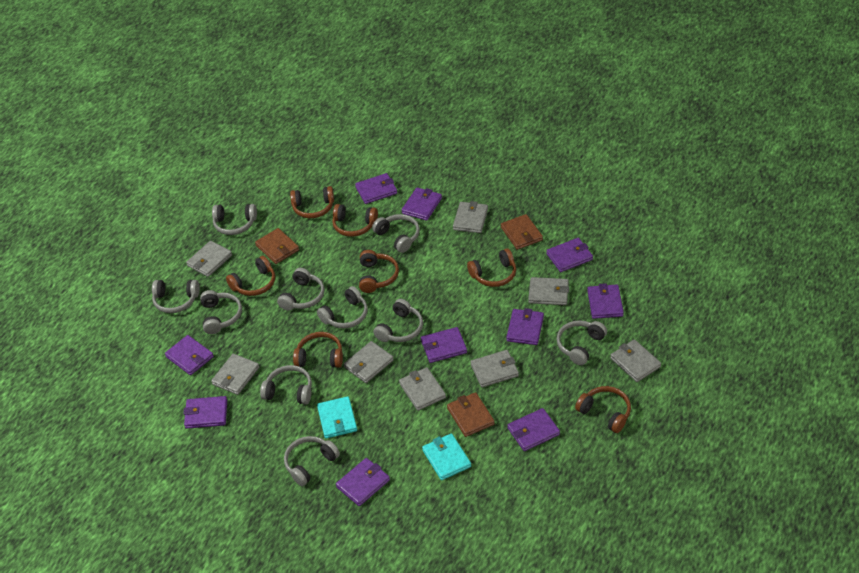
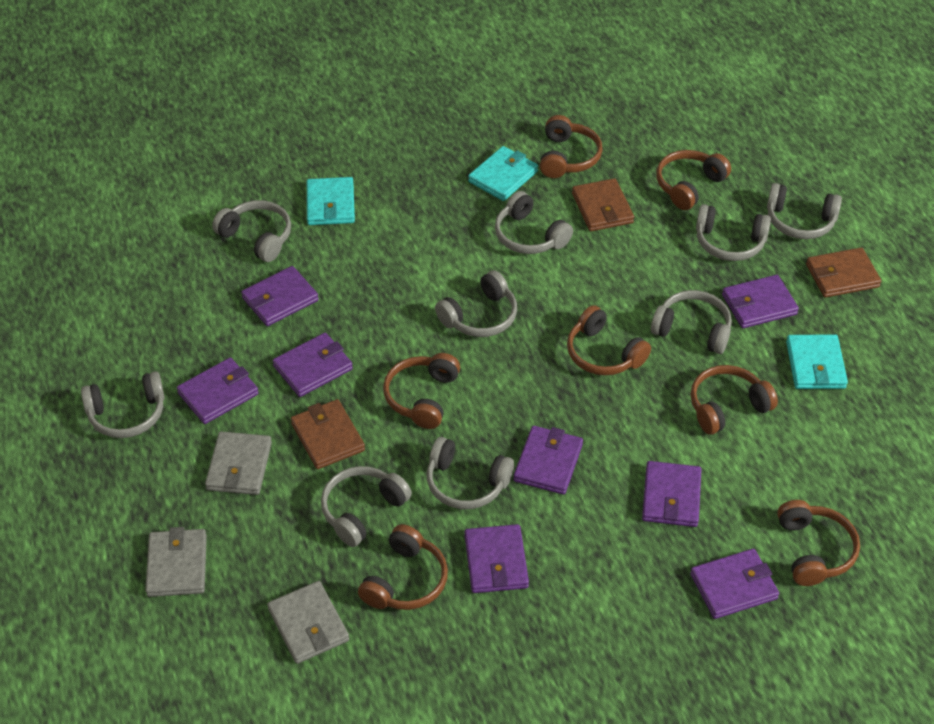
grey headphones: 10 -> 9
grey wallet: 8 -> 3
purple wallet: 10 -> 8
turquoise wallet: 2 -> 3

